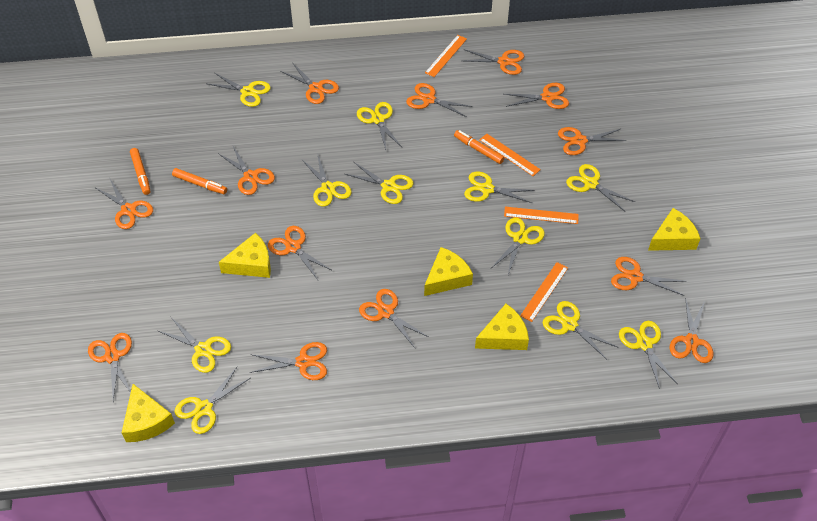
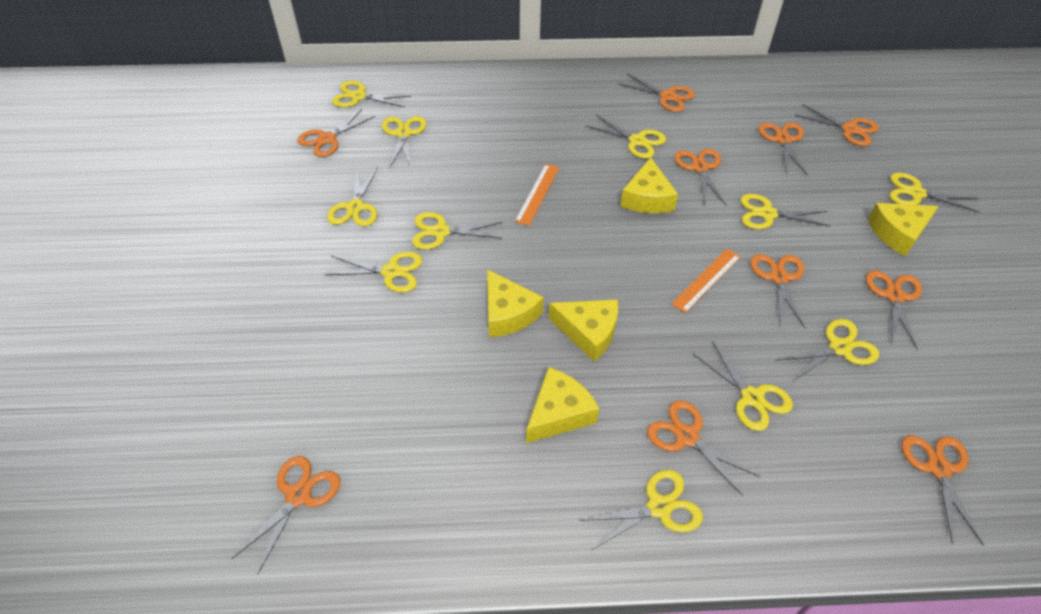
orange marker: 3 -> 0
orange ruler: 4 -> 2
orange scissors: 13 -> 10

